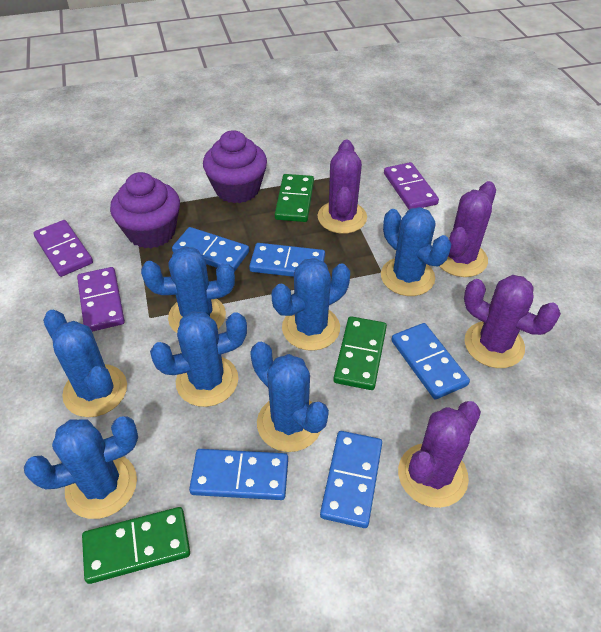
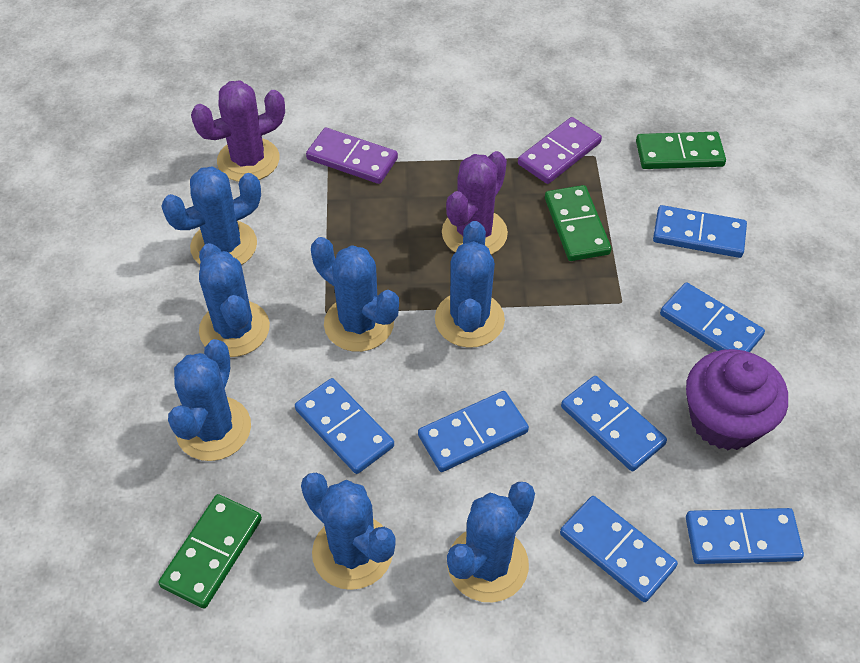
blue domino: 5 -> 7
purple cactus: 4 -> 2
purple cupcake: 2 -> 1
purple domino: 3 -> 2

